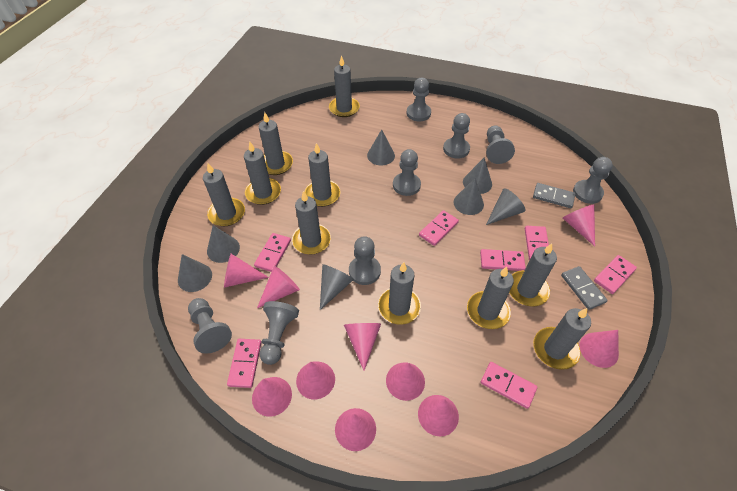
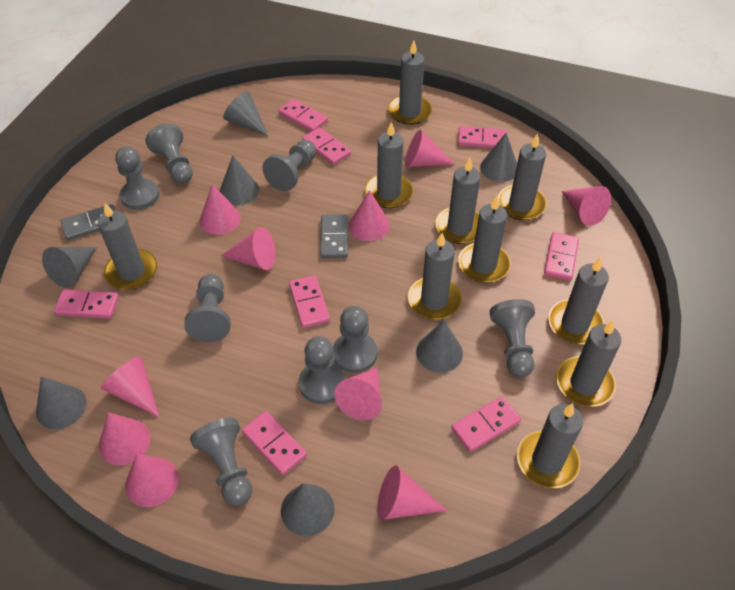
pink domino: 7 -> 8

